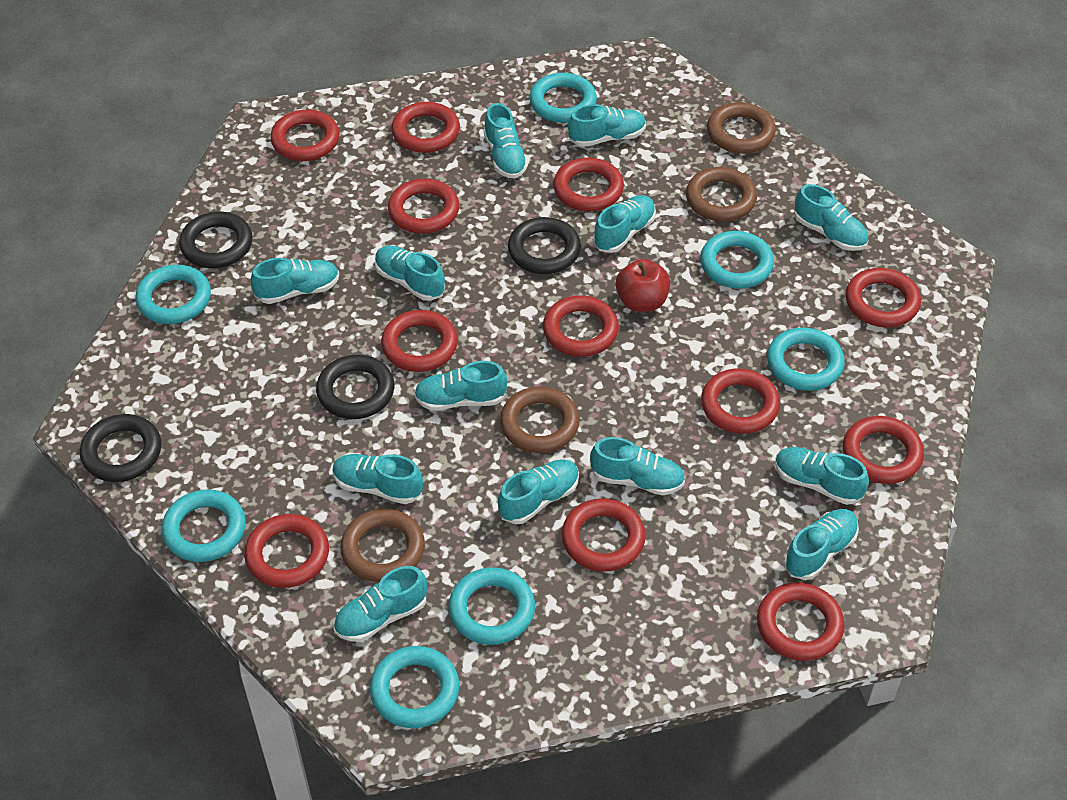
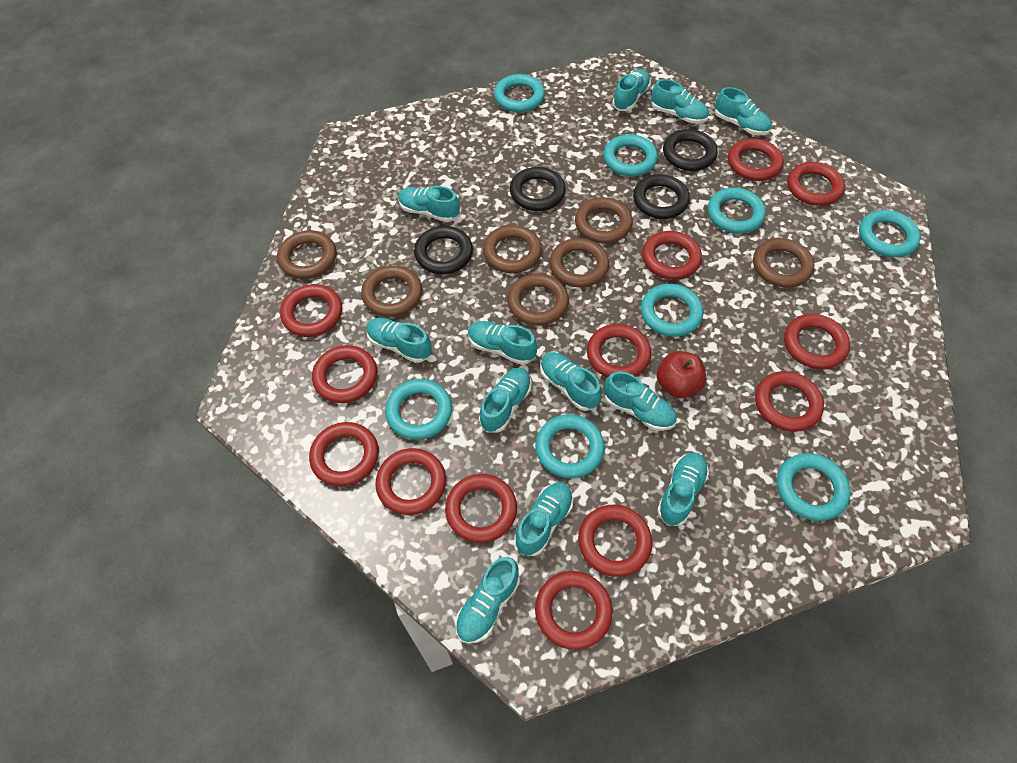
brown ring: 4 -> 7
red ring: 12 -> 13
turquoise ring: 7 -> 8
turquoise shoe: 13 -> 12

